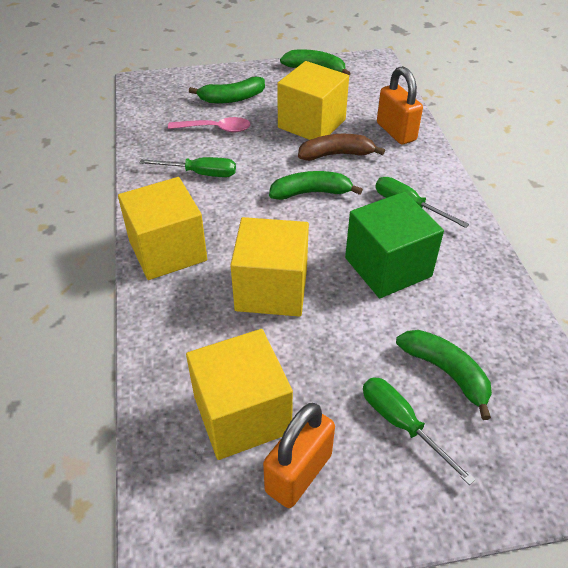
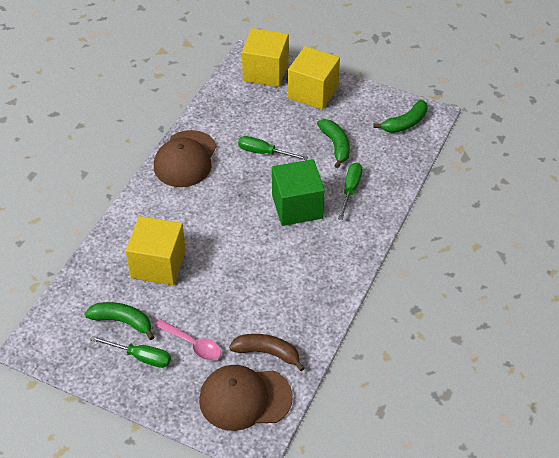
brown cap: 0 -> 2
green banana: 4 -> 3
orange padlock: 2 -> 0
yellow cube: 4 -> 3

